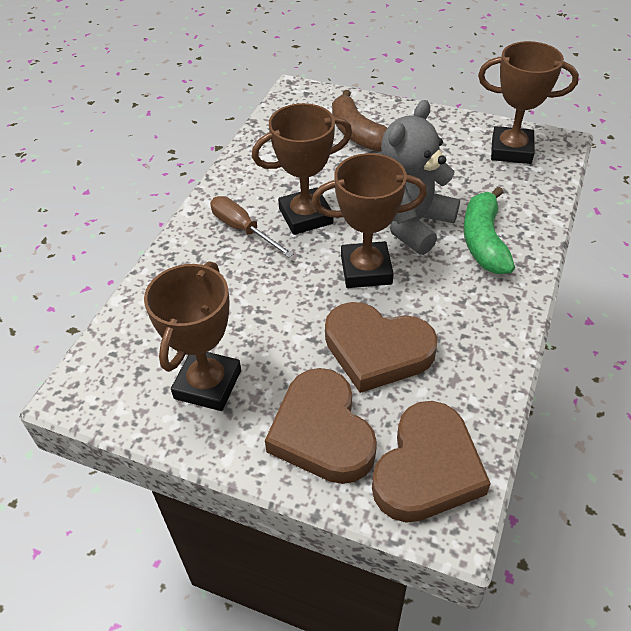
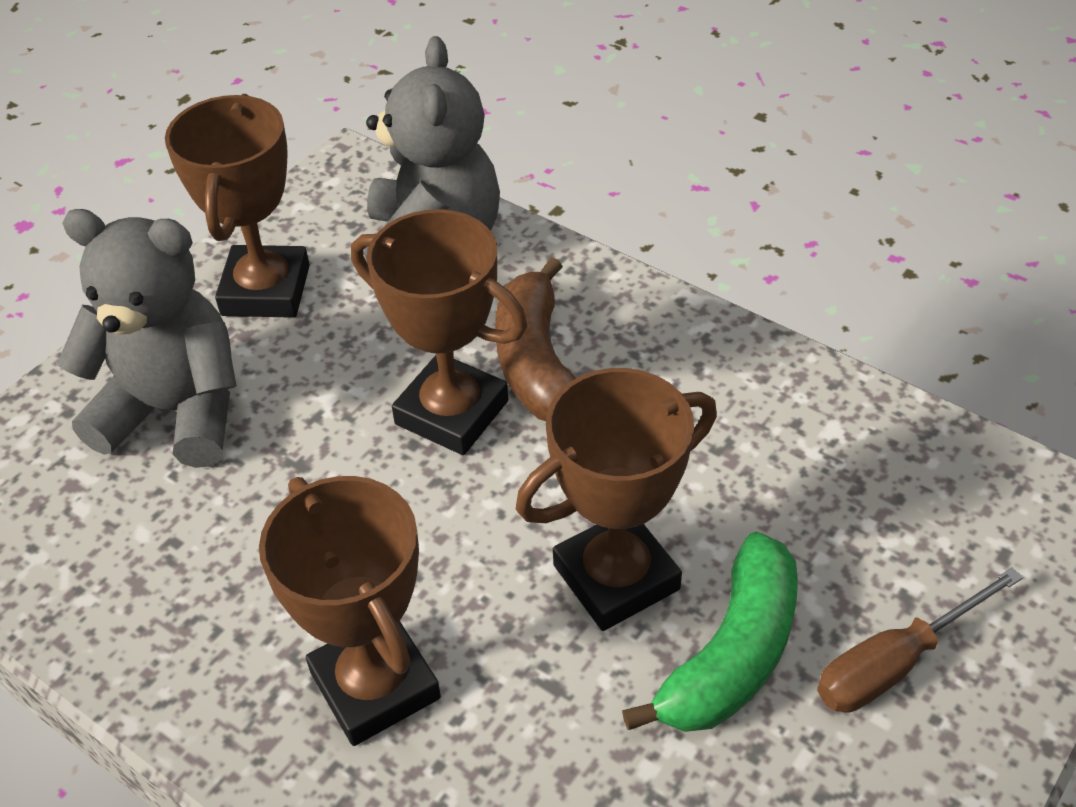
brown heart: 3 -> 0
grey teddy bear: 1 -> 2

